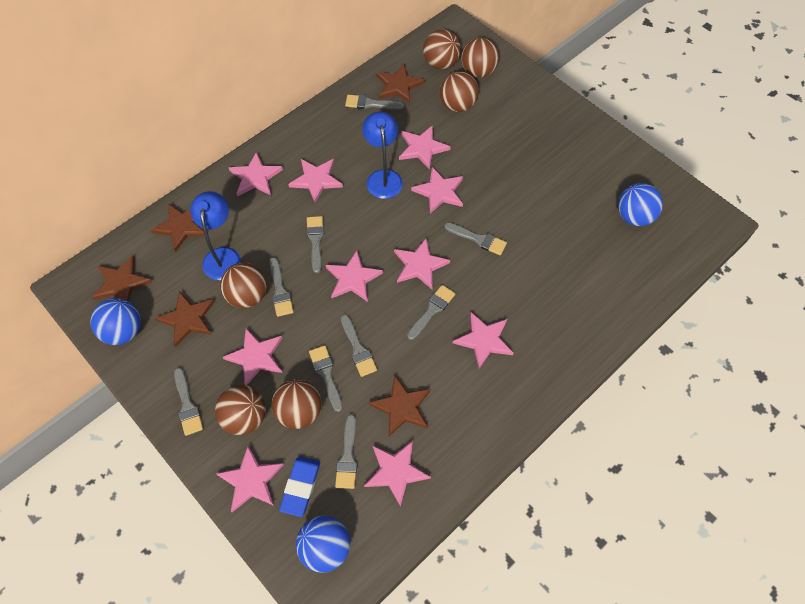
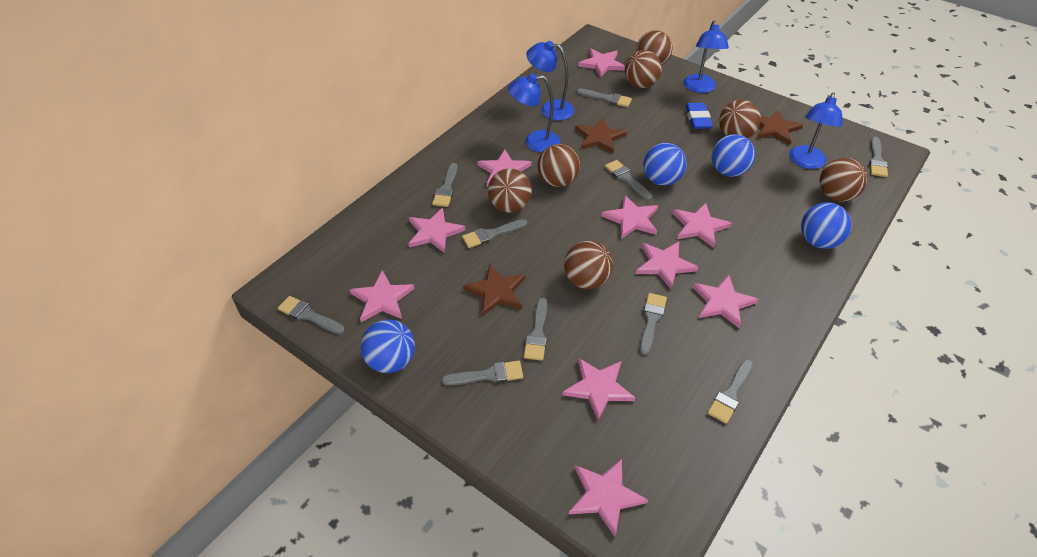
blue ball: 3 -> 4
blue lamp: 2 -> 4
brown ball: 6 -> 7
brown star: 5 -> 3
grey brush: 9 -> 10

